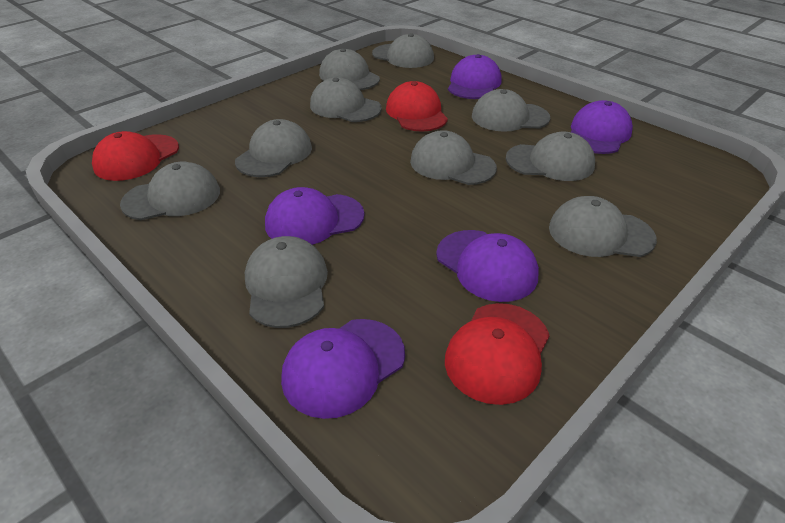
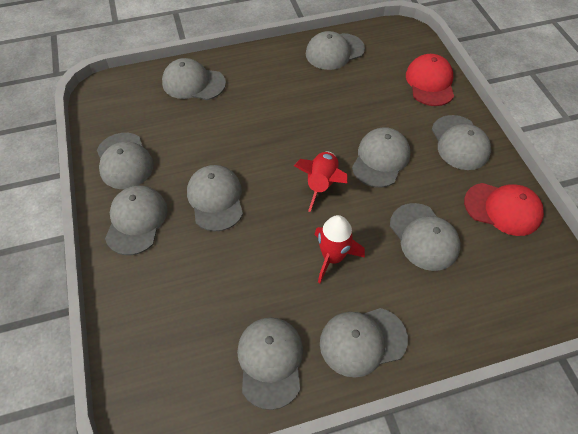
purple cap: 5 -> 0
red cap: 3 -> 2
red rocket: 0 -> 2

